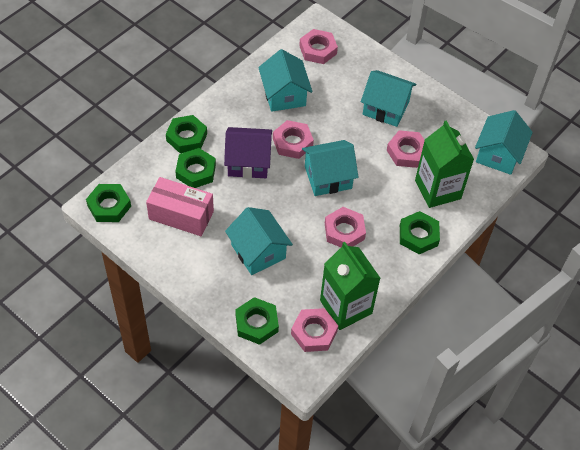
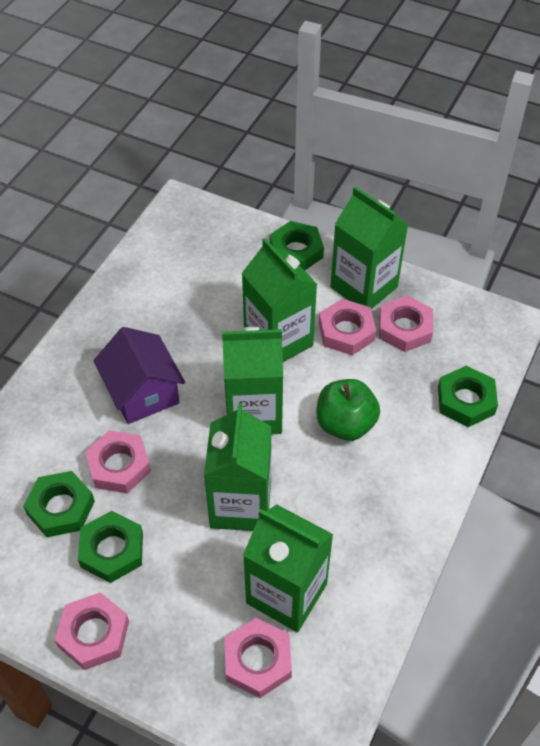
green apple: 0 -> 1
green carton: 2 -> 5
green nut: 5 -> 4
pink box: 1 -> 0
turquoise house: 5 -> 0

